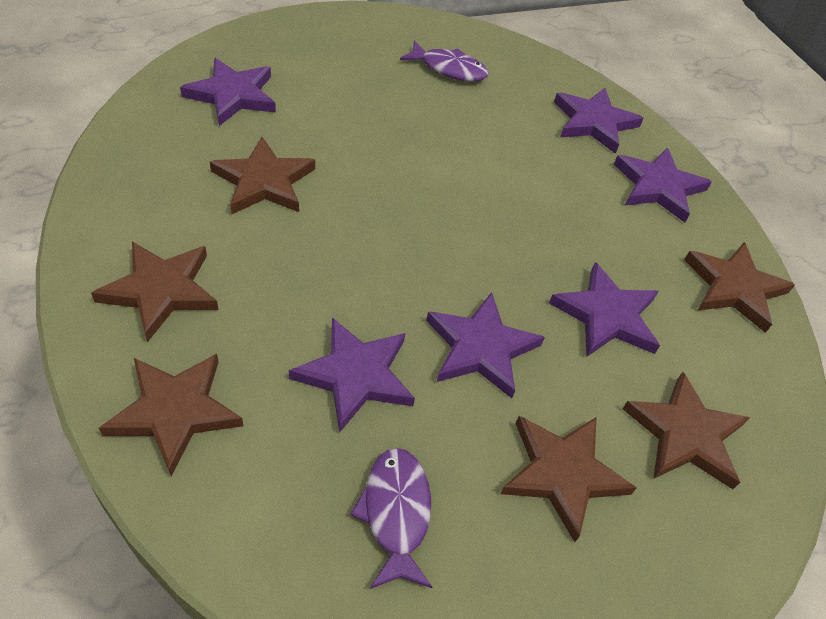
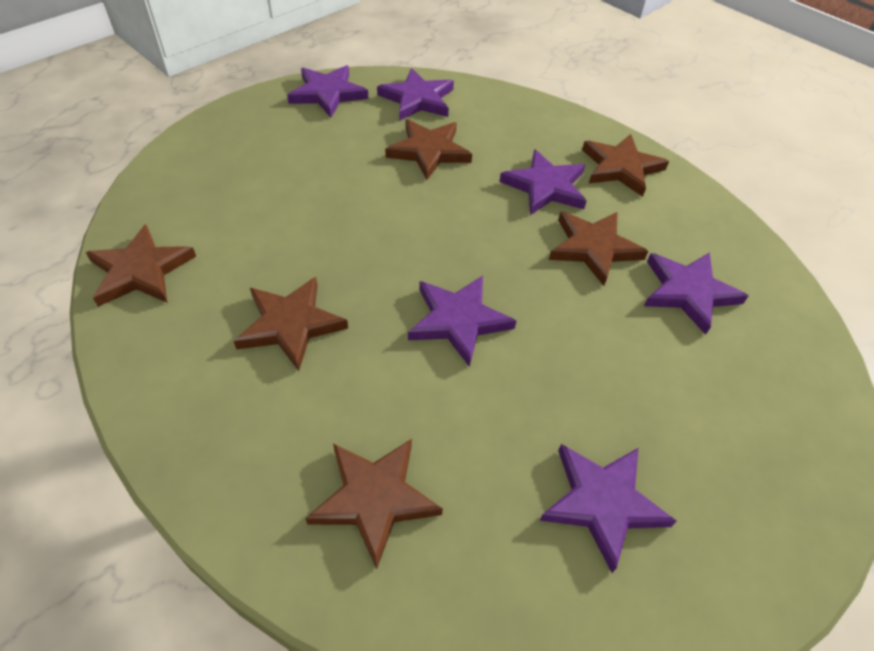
purple fish: 2 -> 0

